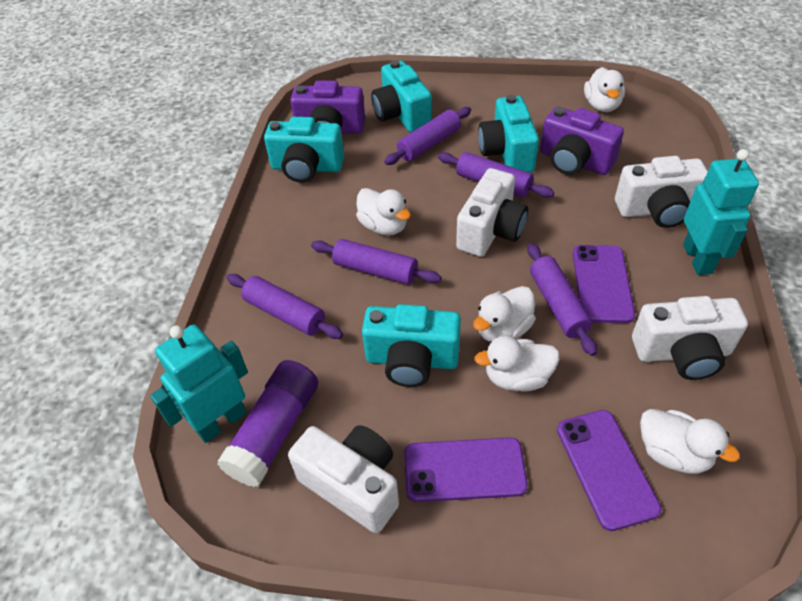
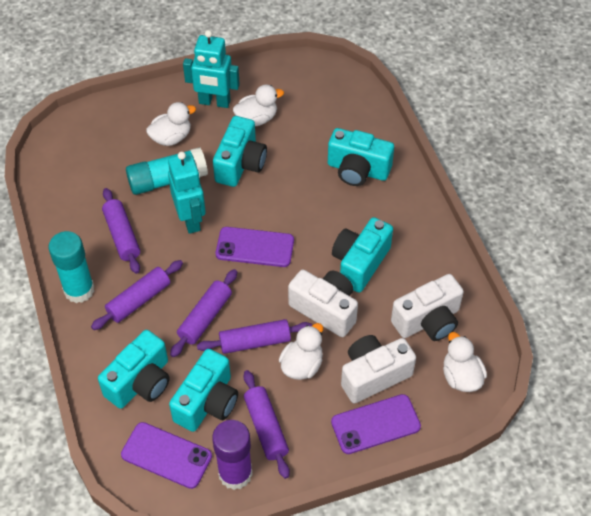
purple camera: 2 -> 0
turquoise camera: 4 -> 5
turquoise glue stick: 0 -> 2
white camera: 4 -> 3
white duck: 5 -> 4

